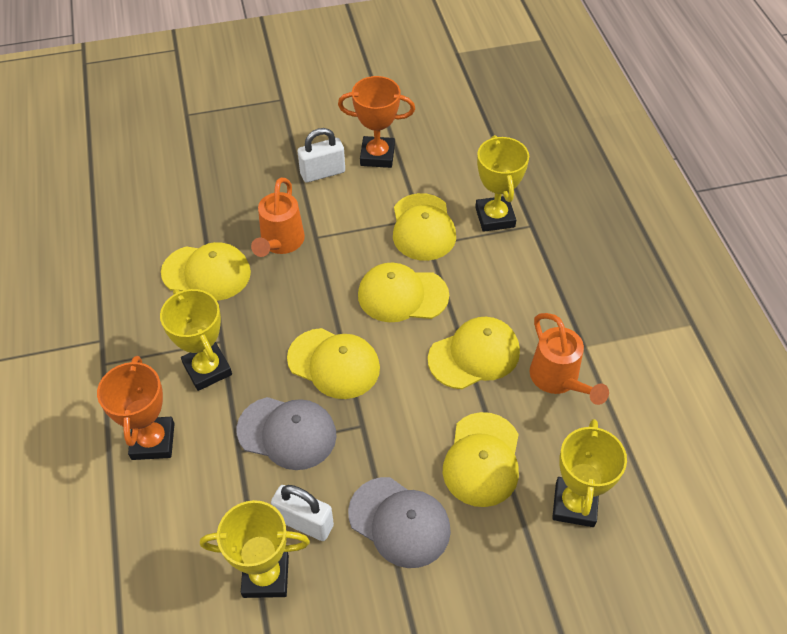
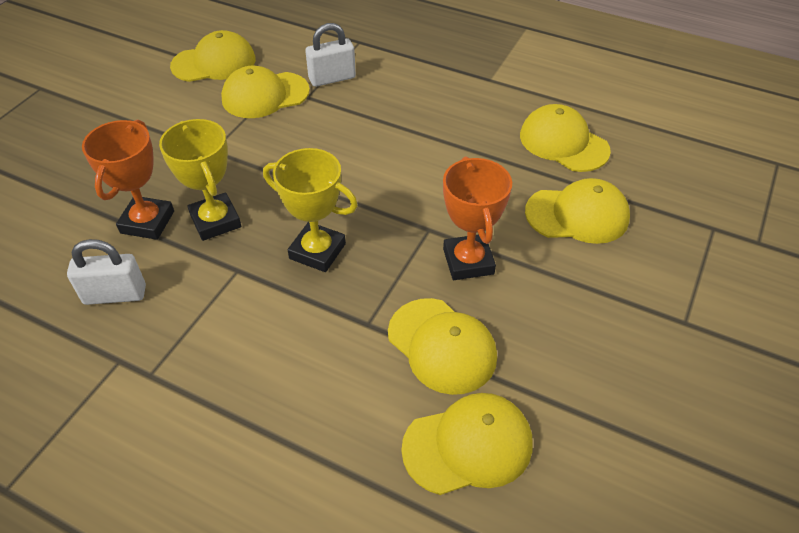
grey cap: 2 -> 0
orange watering can: 2 -> 0
yellow trophy: 4 -> 2

